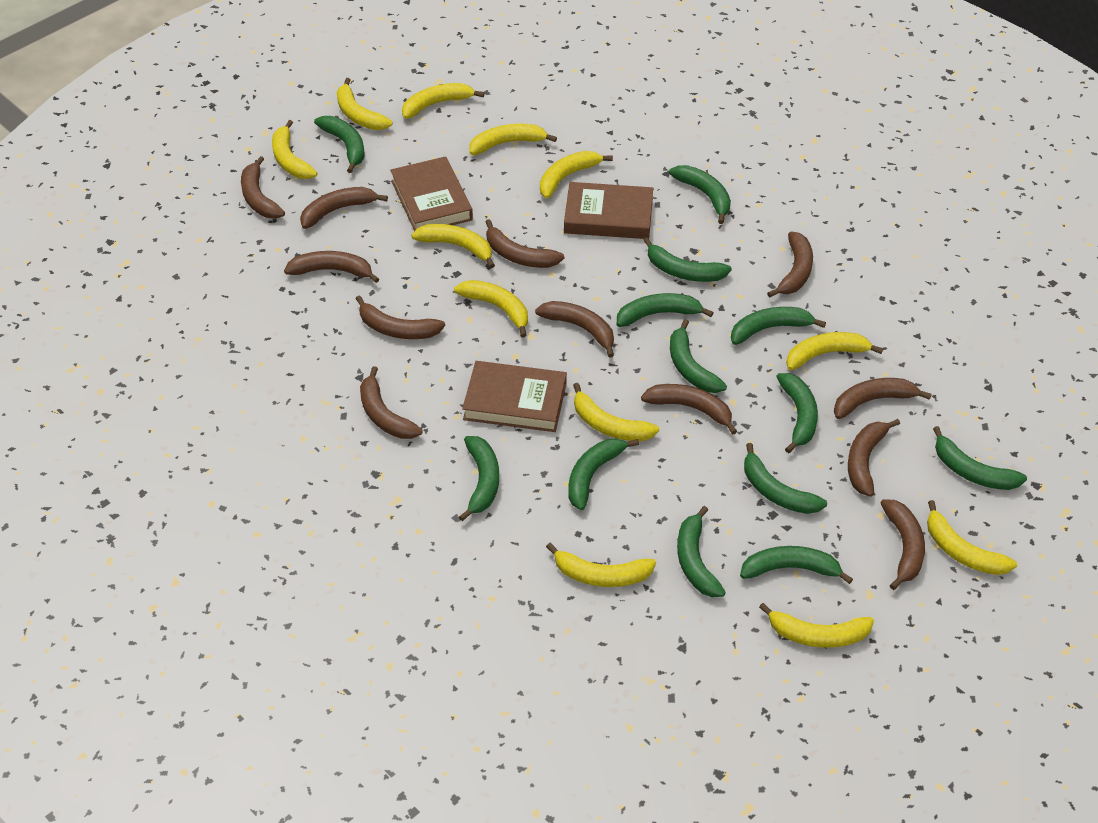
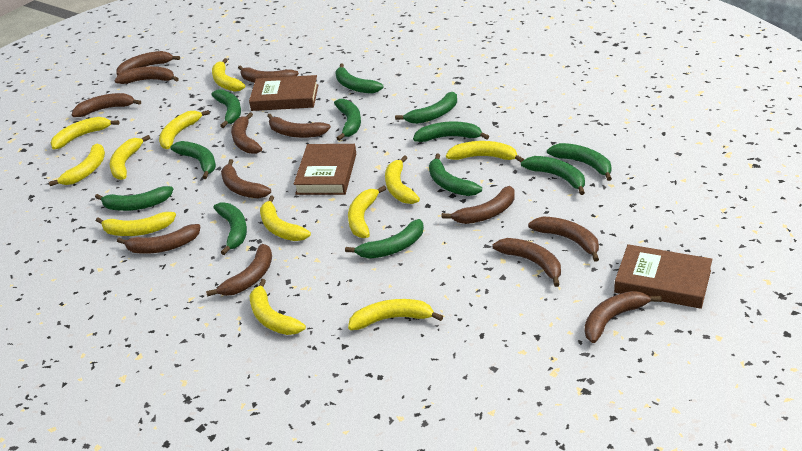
brown banana: 12 -> 13
green banana: 13 -> 12

